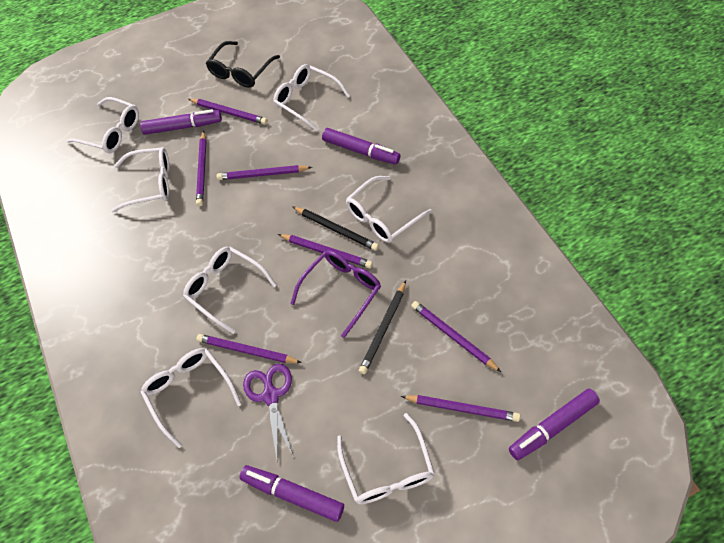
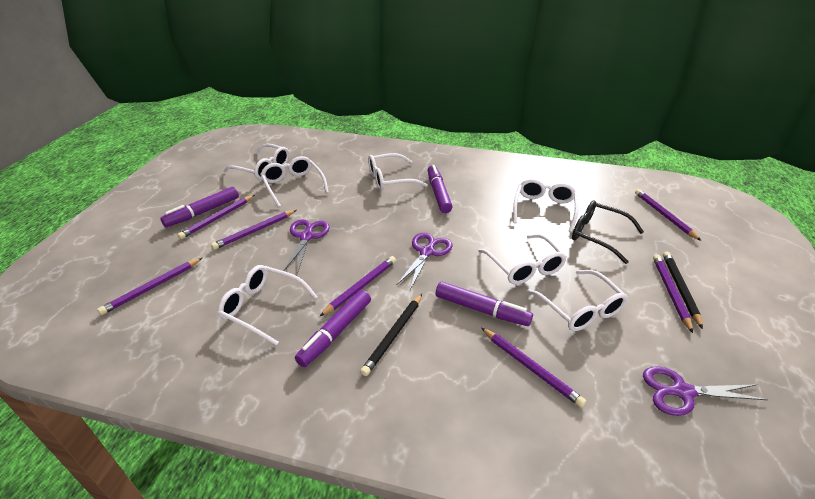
purple glasses: 1 -> 0
purple scissors: 1 -> 3

